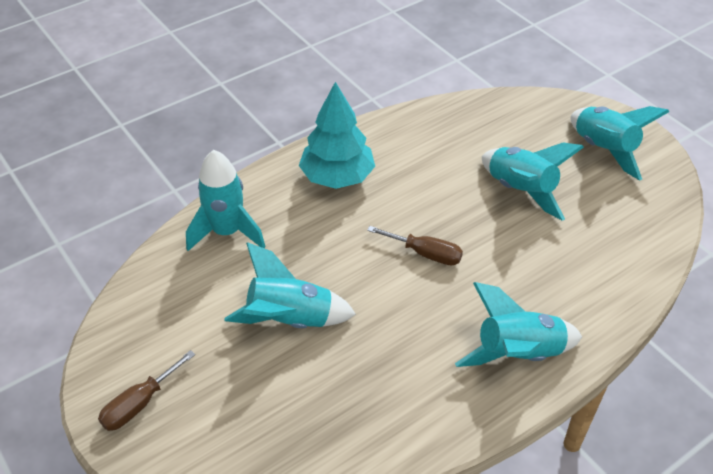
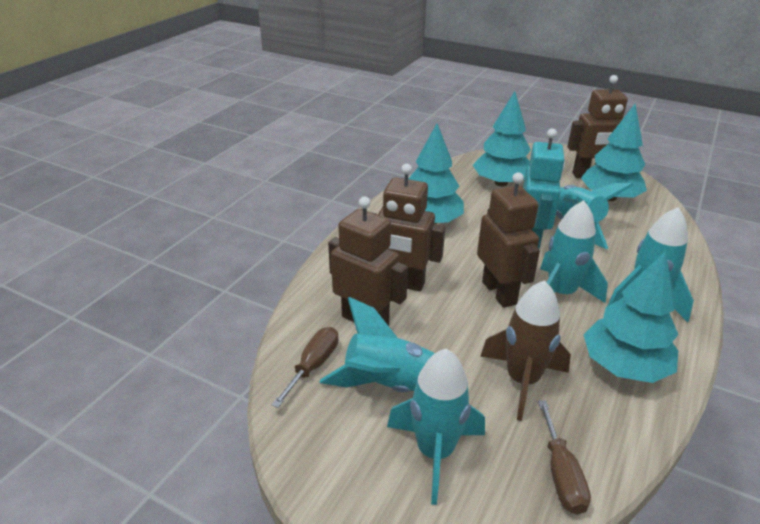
brown robot: 0 -> 4
brown rocket: 0 -> 1
turquoise robot: 0 -> 1
turquoise tree: 1 -> 4

